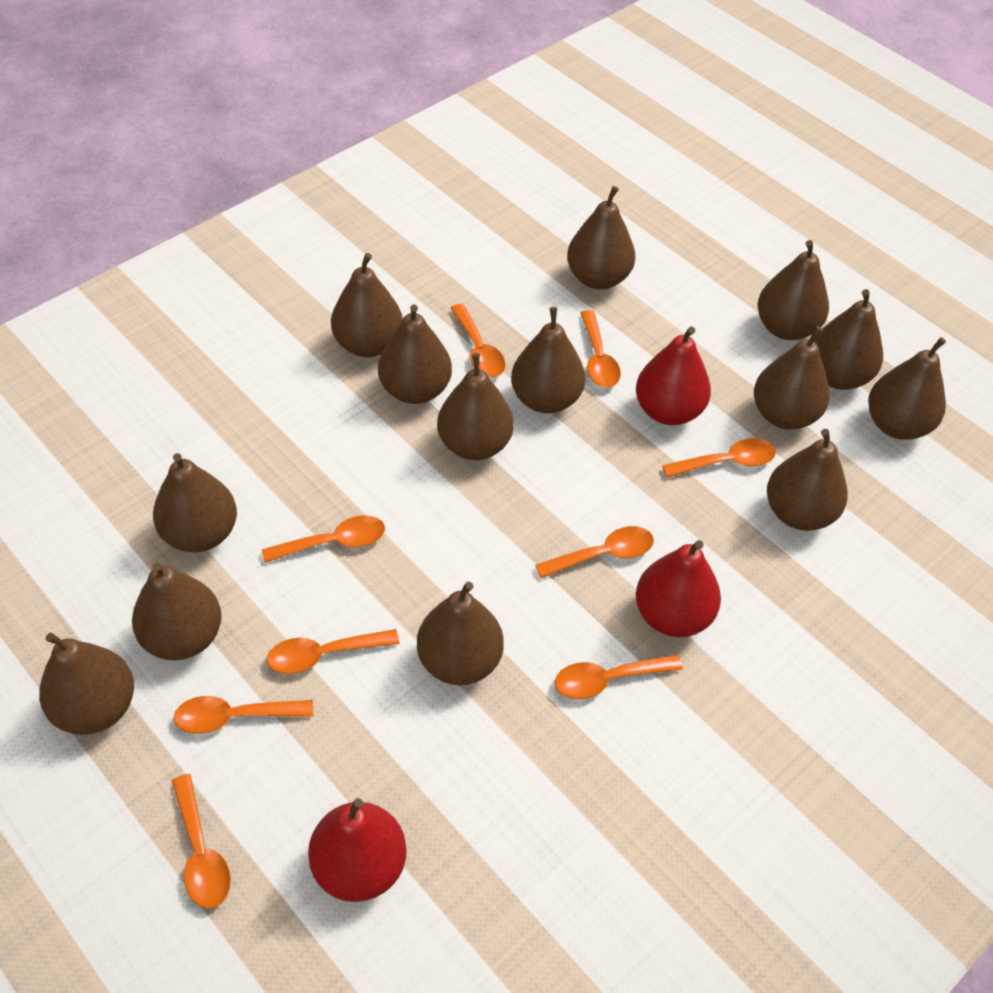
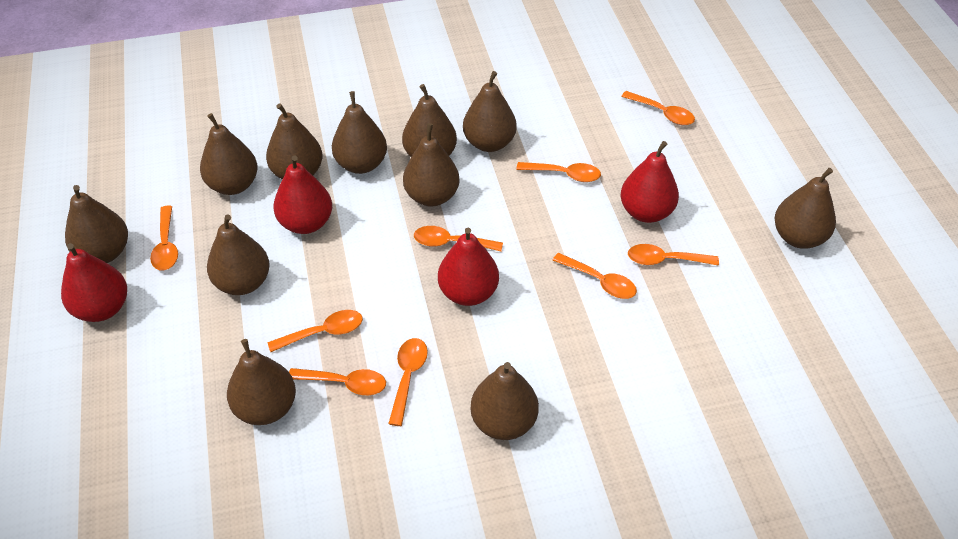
brown pear: 14 -> 11
red pear: 3 -> 4

